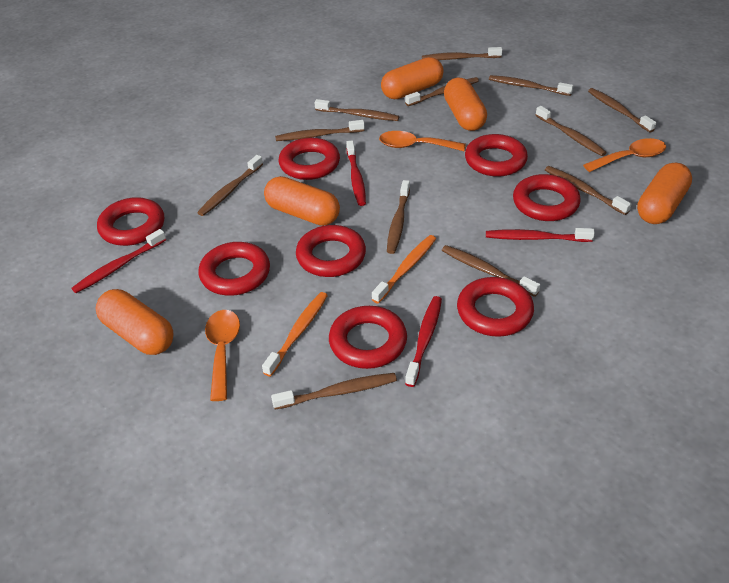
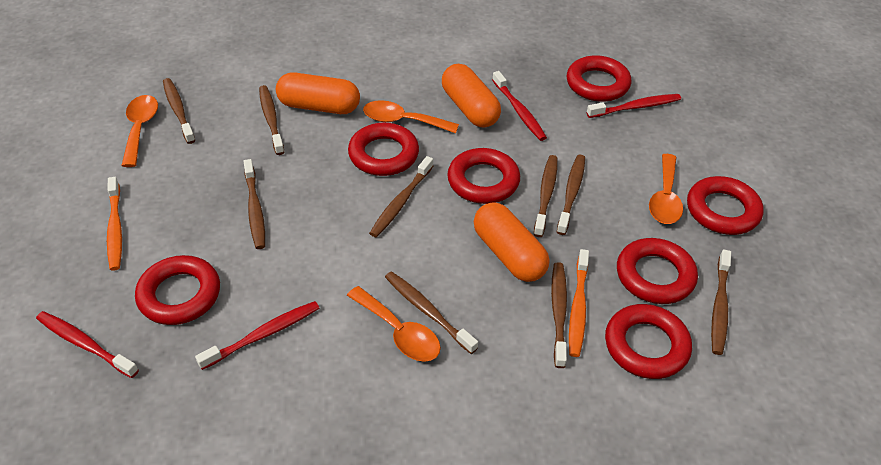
brown toothbrush: 12 -> 9
orange capsule: 5 -> 3
orange spoon: 3 -> 4
red ring: 8 -> 7

